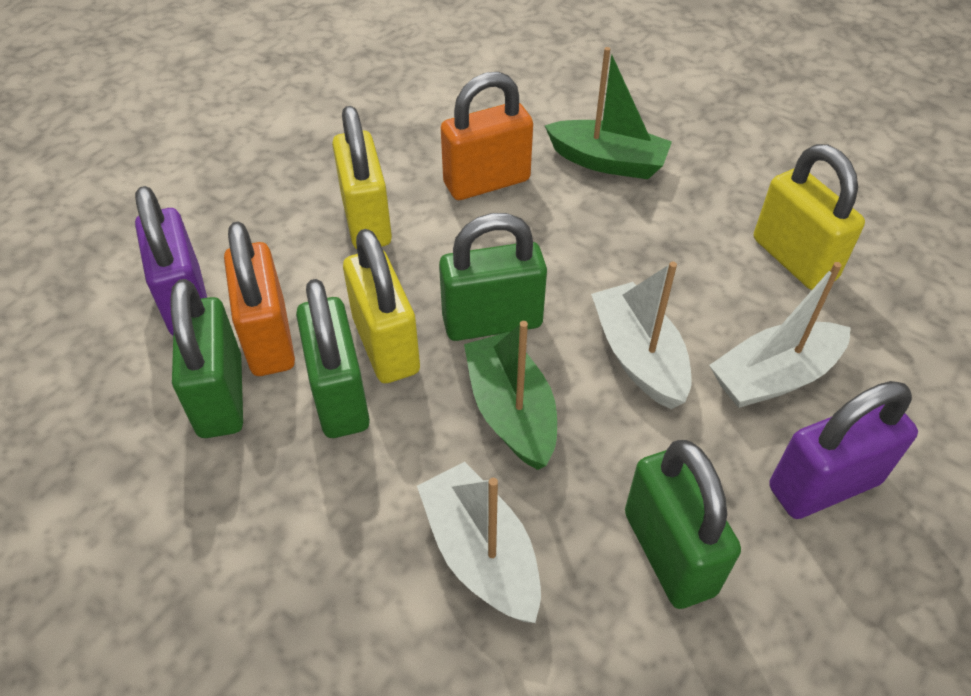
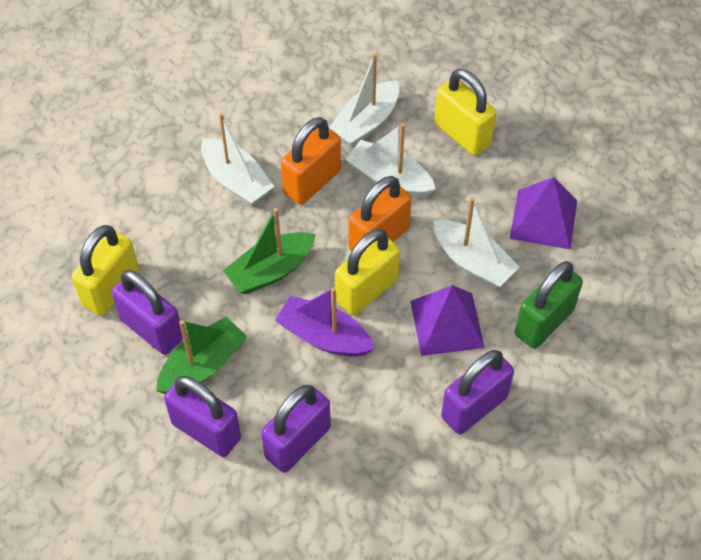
green padlock: 4 -> 1
purple boat: 0 -> 1
purple padlock: 2 -> 4
purple pyramid: 0 -> 2
white boat: 3 -> 4

